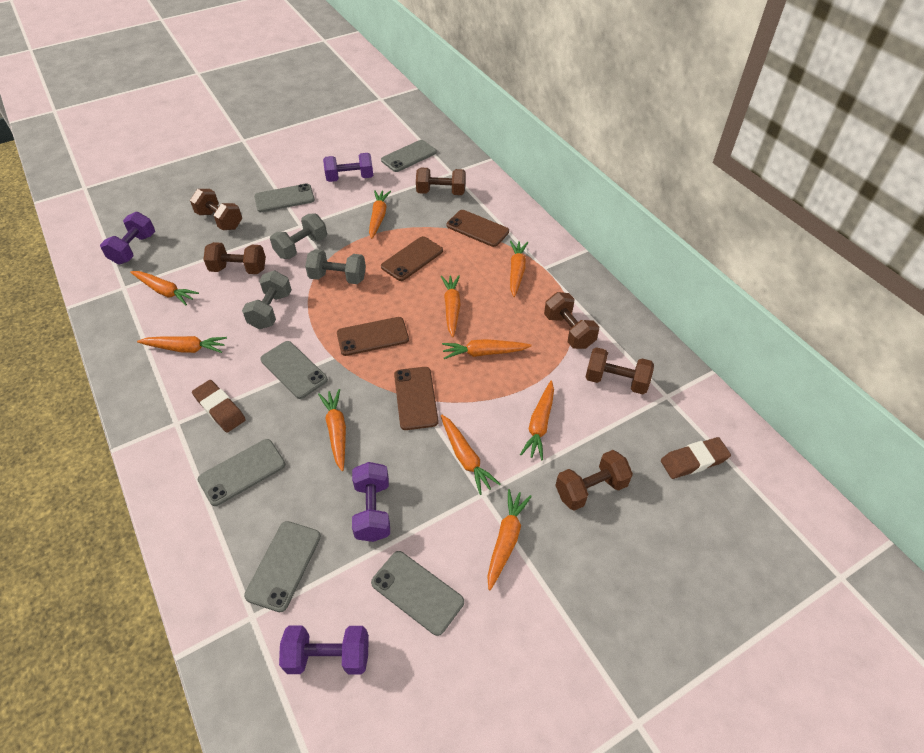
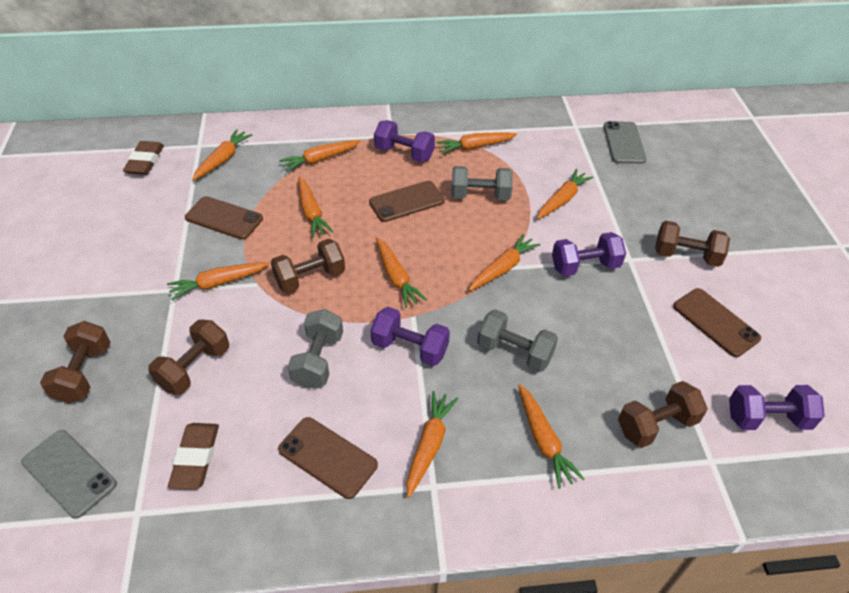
brown dumbbell: 6 -> 5
grey phone: 6 -> 2

